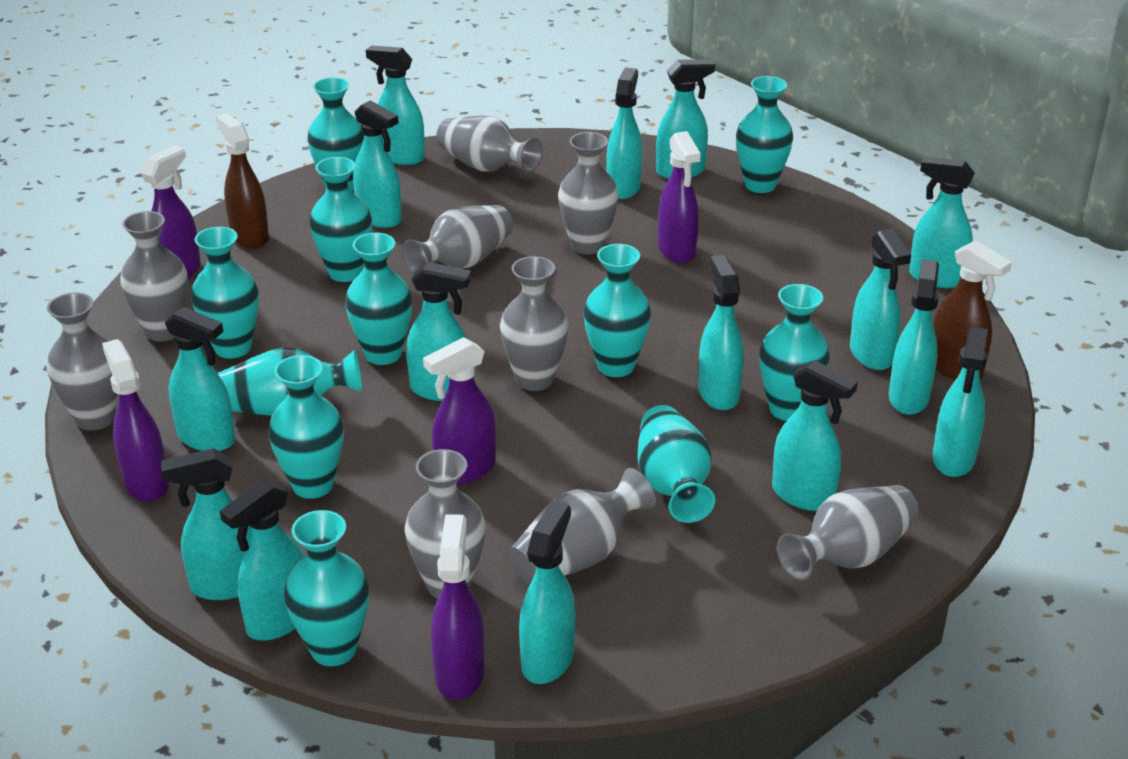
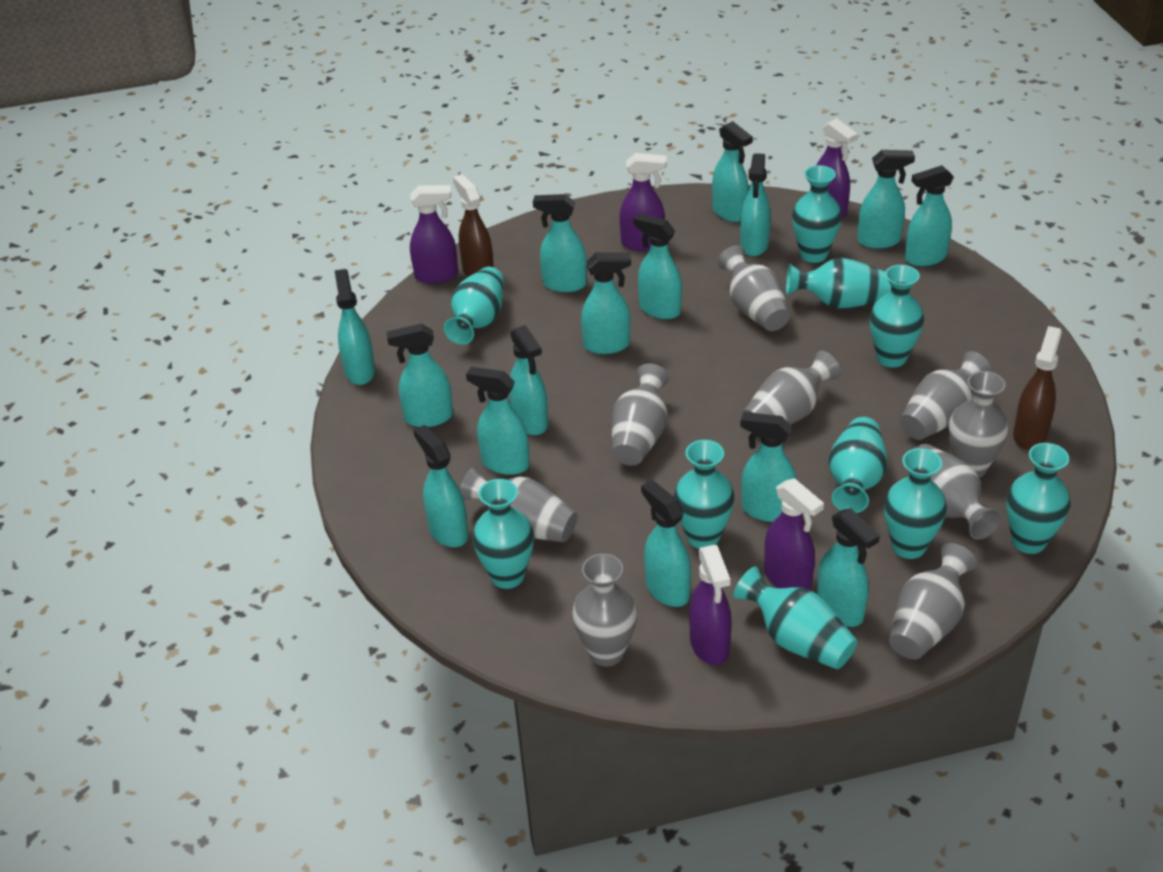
turquoise vase: 11 -> 10

